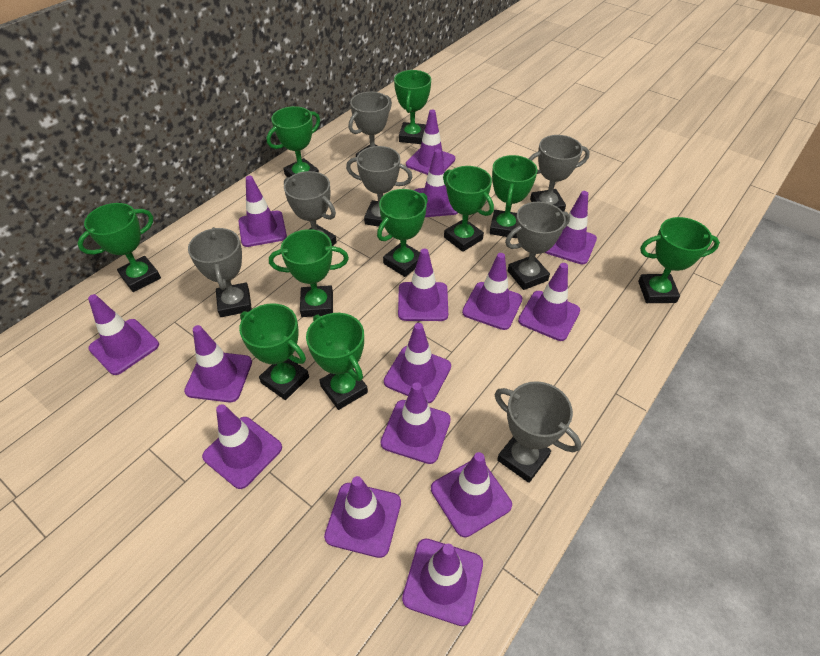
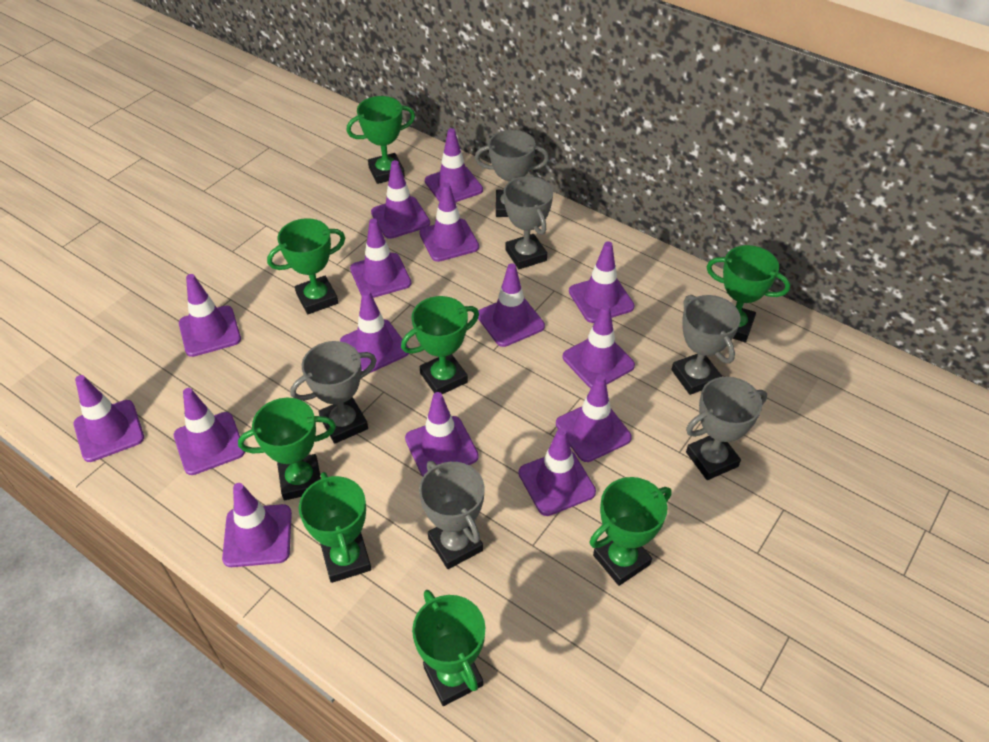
green trophy: 10 -> 8
grey trophy: 7 -> 6

